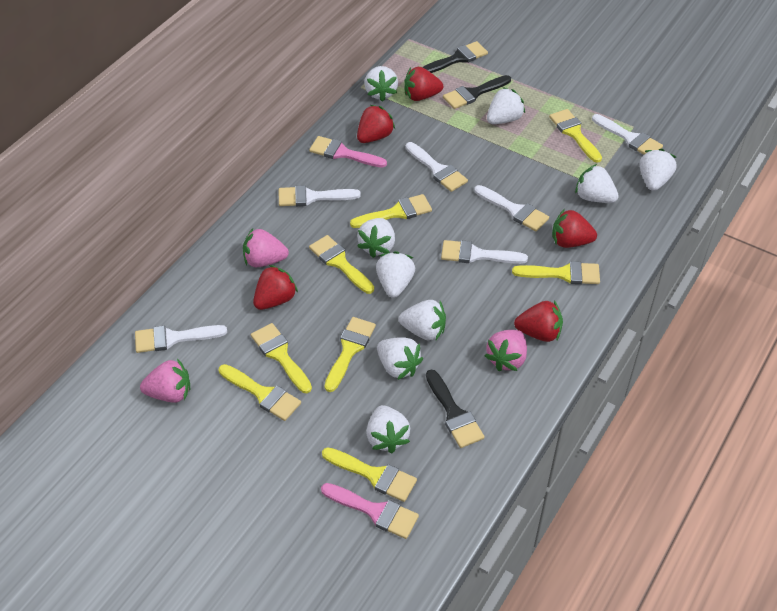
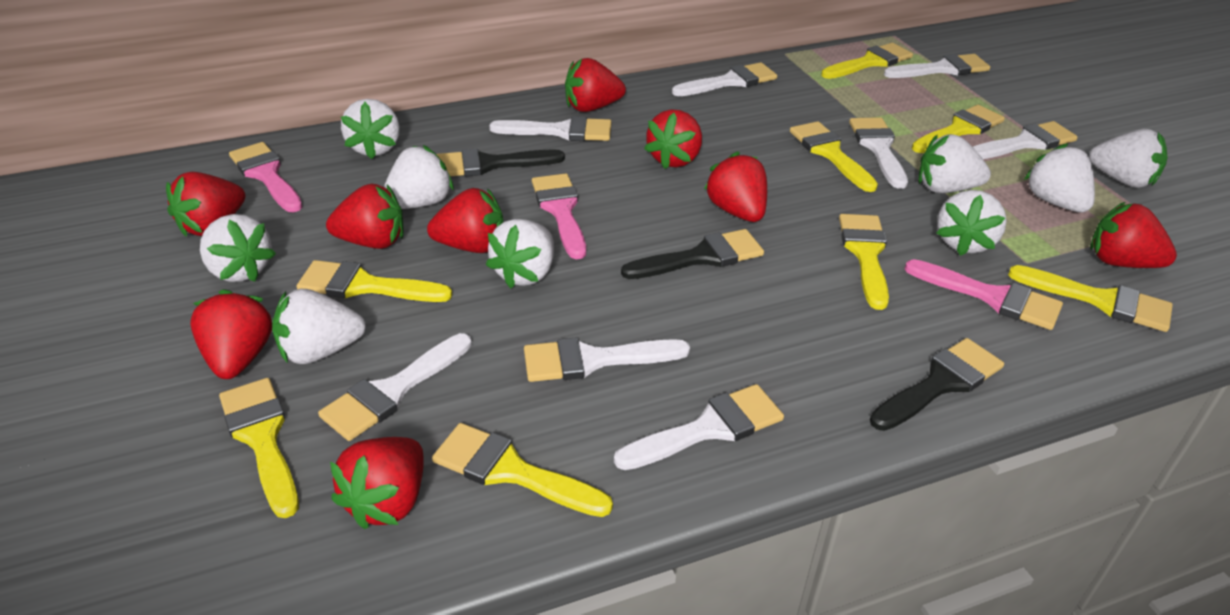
pink brush: 2 -> 3
pink strawberry: 3 -> 0
red strawberry: 5 -> 9
white brush: 6 -> 8

